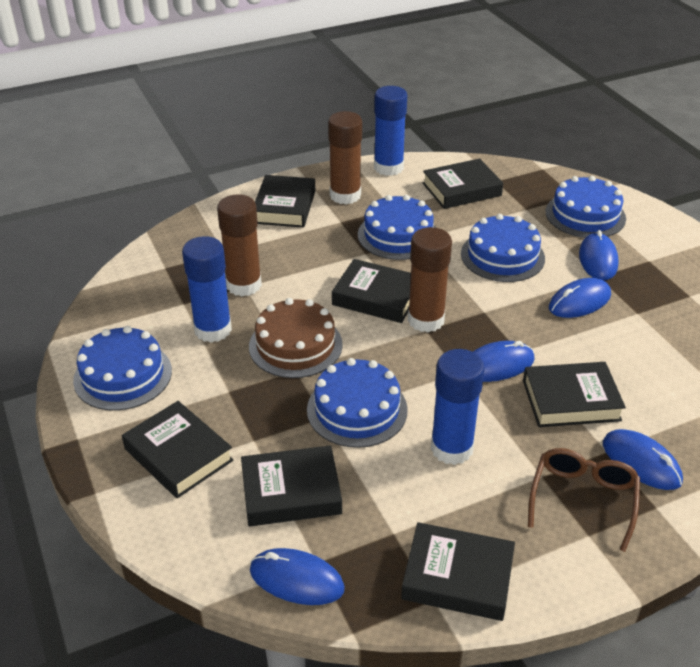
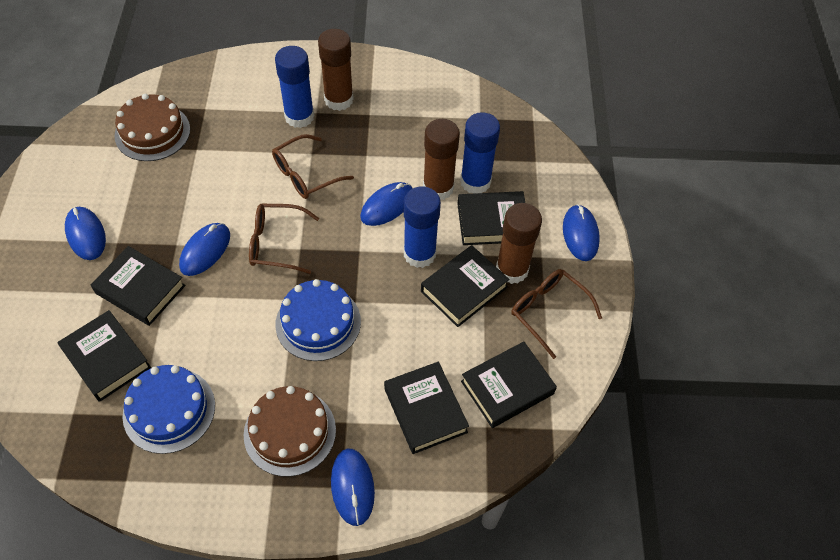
black book: 7 -> 6
blue cake: 5 -> 2
brown cake: 1 -> 2
brown glasses: 1 -> 3

